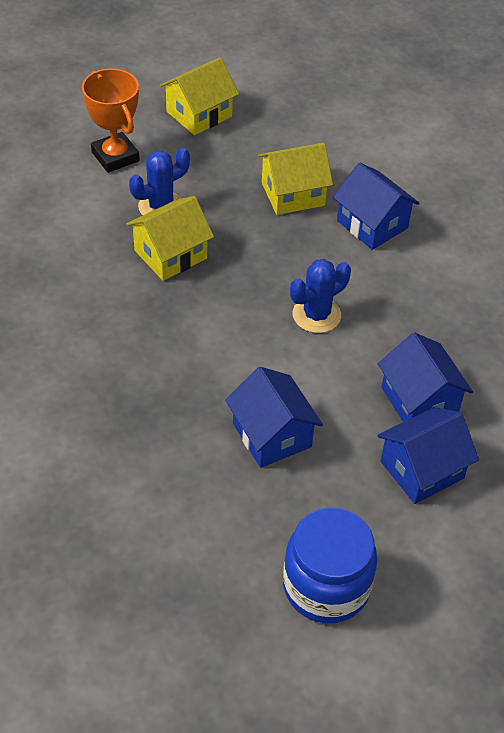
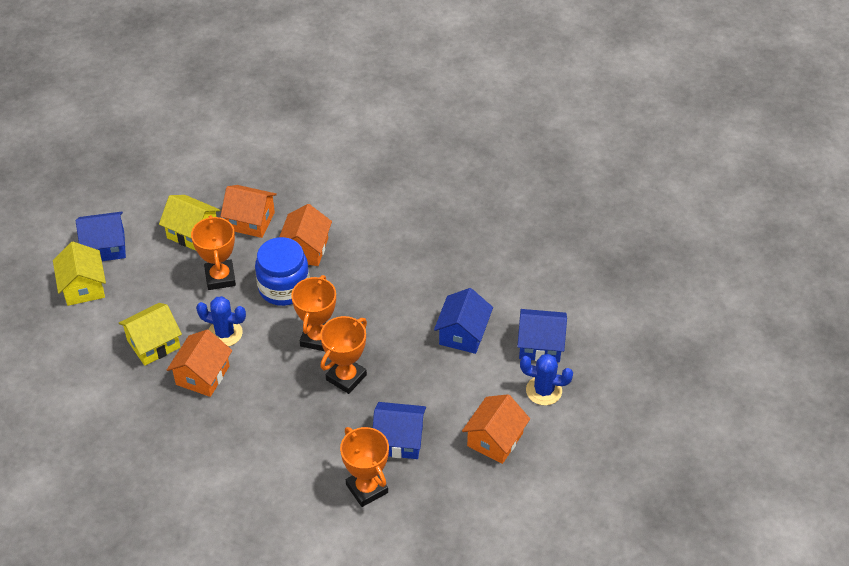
orange house: 0 -> 4
orange trophy: 1 -> 4

